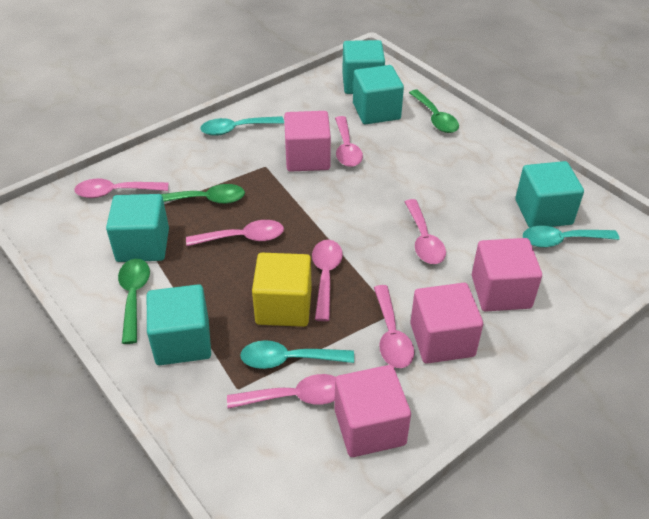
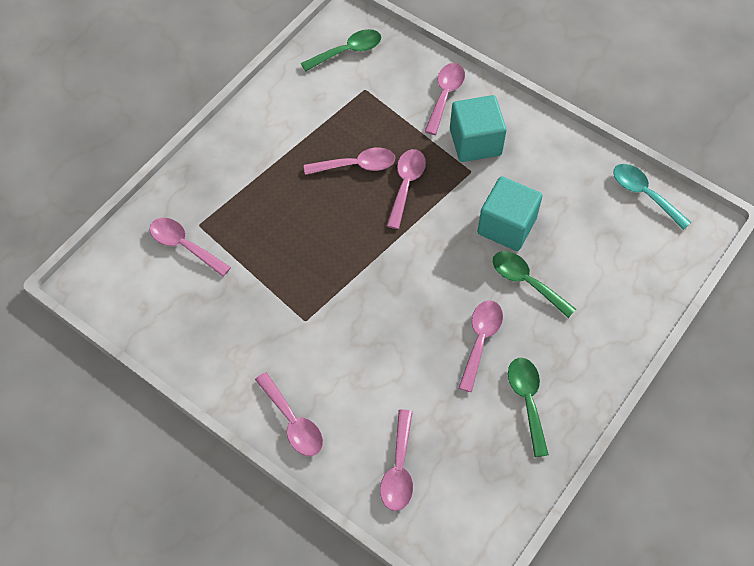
pink cube: 4 -> 0
turquoise cube: 5 -> 2
turquoise spoon: 3 -> 1
yellow cube: 1 -> 0

